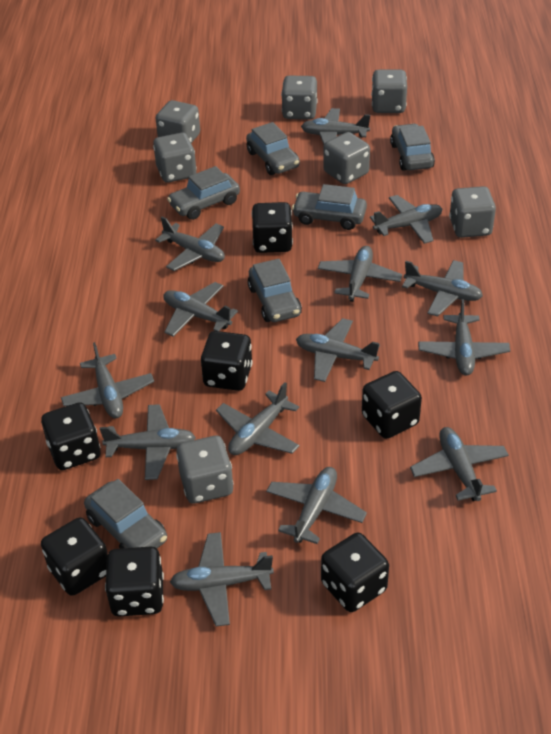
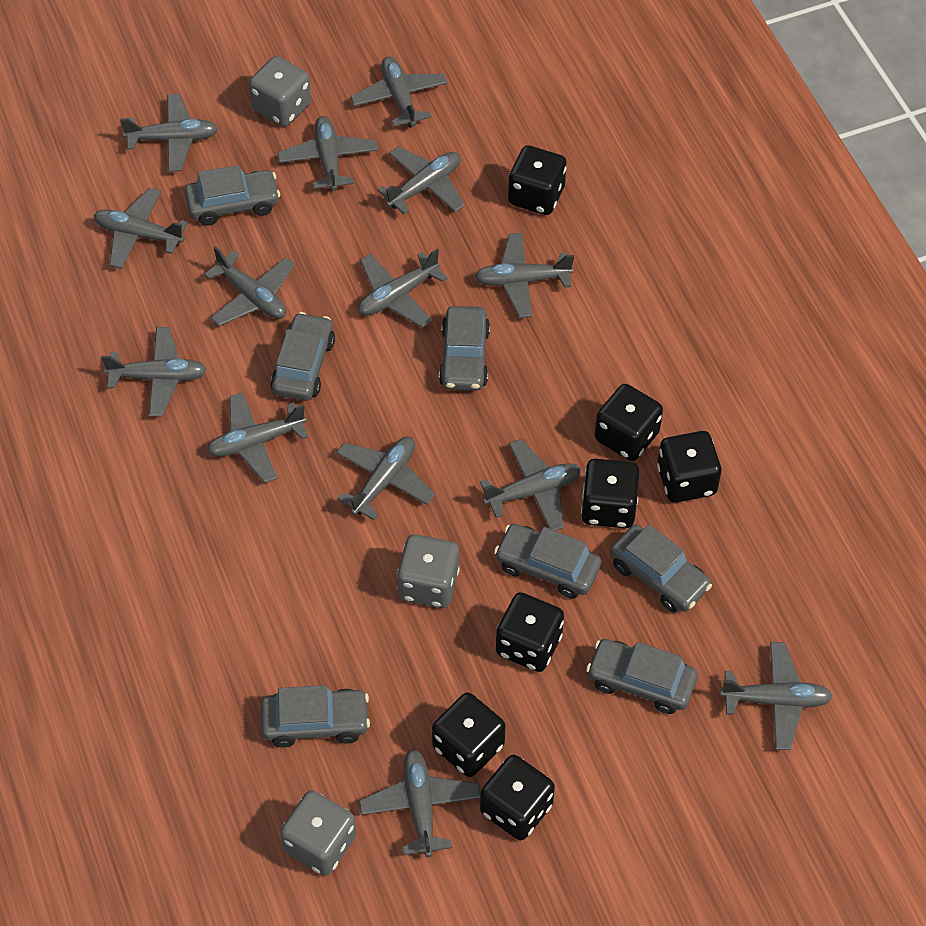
grey car: 6 -> 7
grey dice: 7 -> 3

